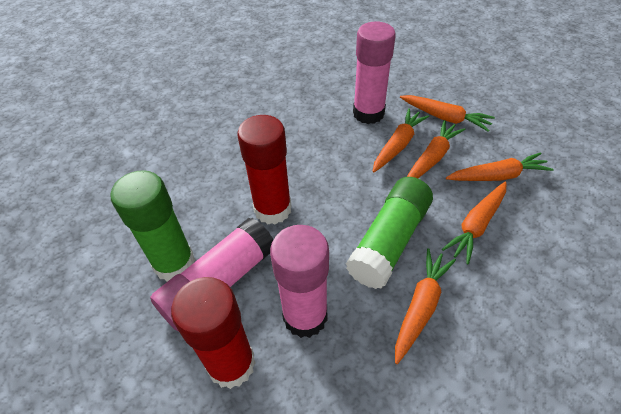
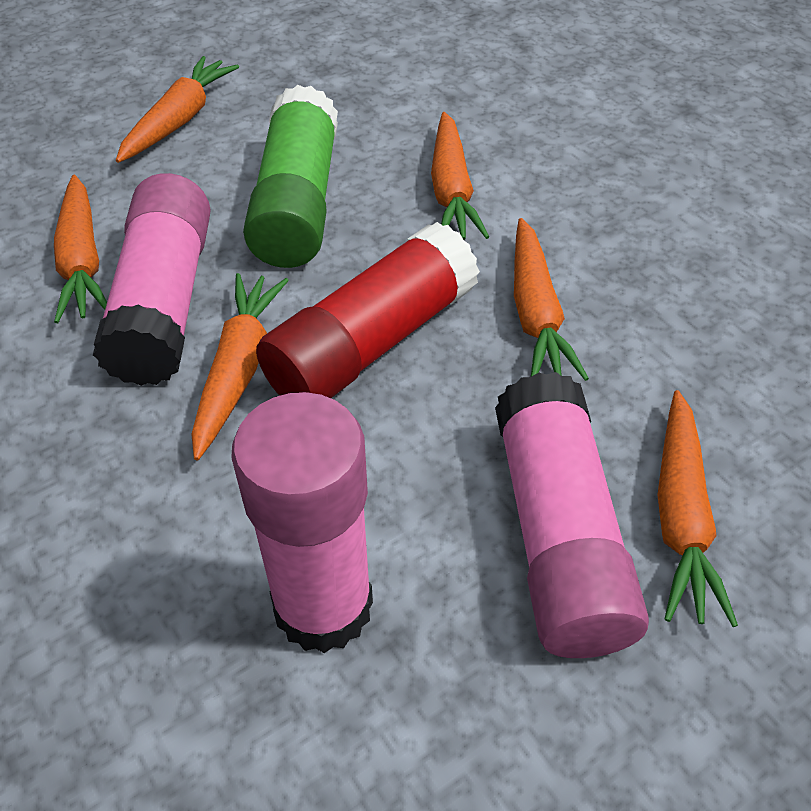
green glue stick: 2 -> 1
red glue stick: 2 -> 1

